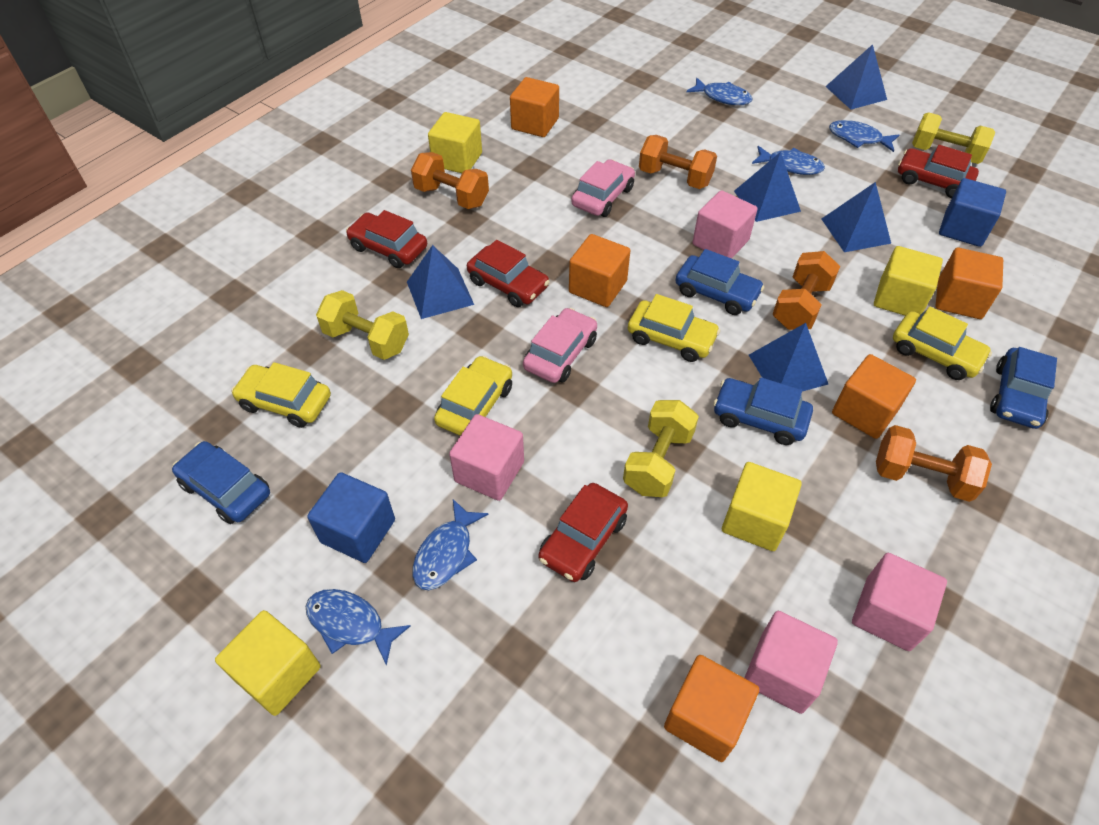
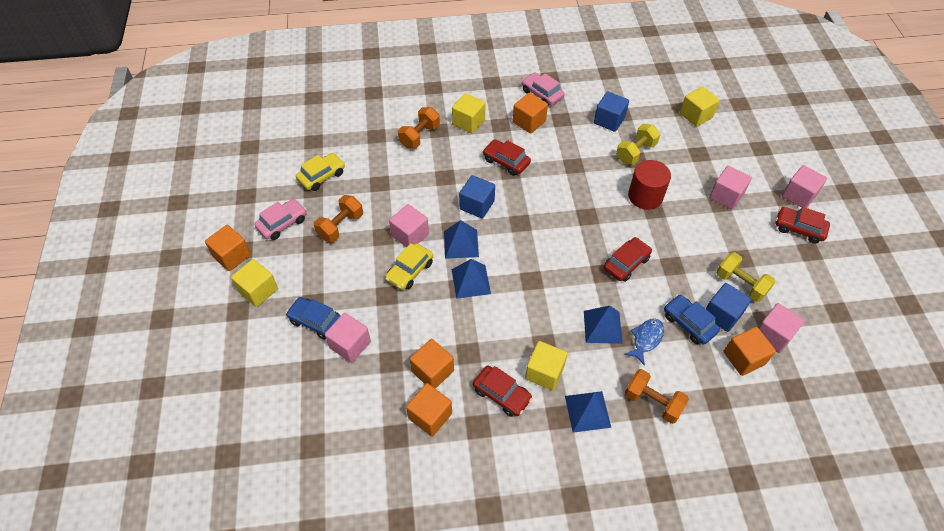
blue car: 4 -> 2
blue cube: 2 -> 3
blue fish: 5 -> 1
blue pyramid: 5 -> 4
orange dumbbell: 4 -> 3
pink cube: 4 -> 5
red cylinder: 0 -> 1
yellow car: 4 -> 2
yellow dumbbell: 3 -> 2

